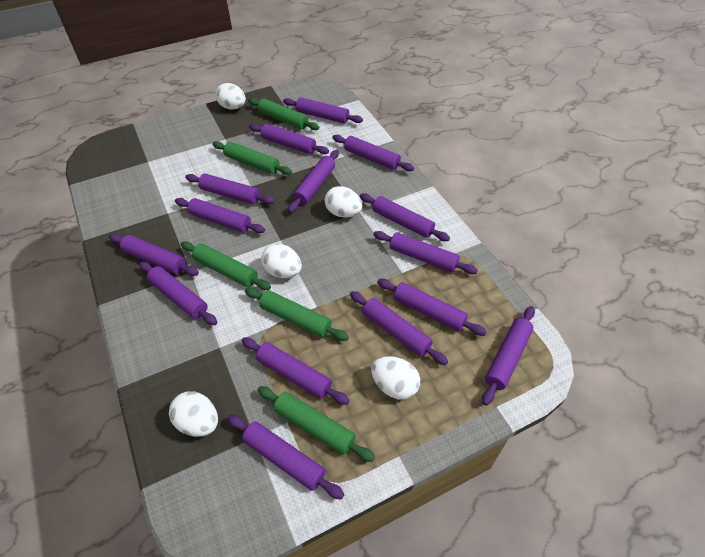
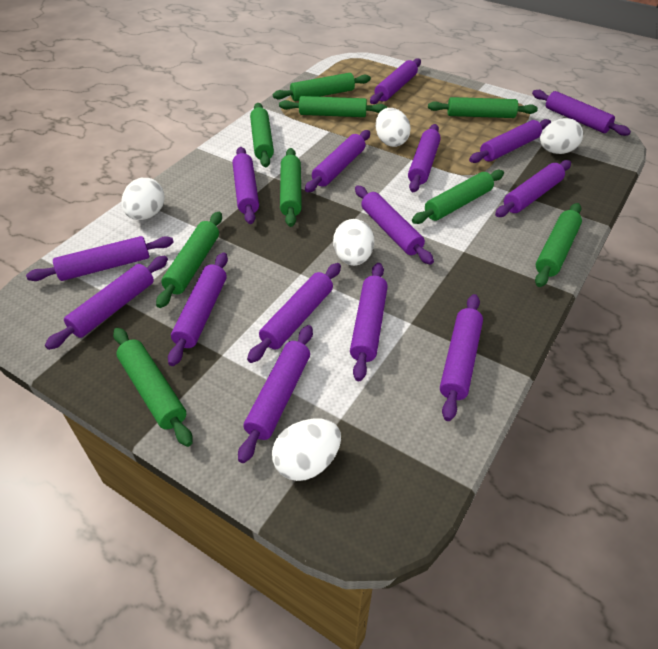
green rolling pin: 5 -> 9

